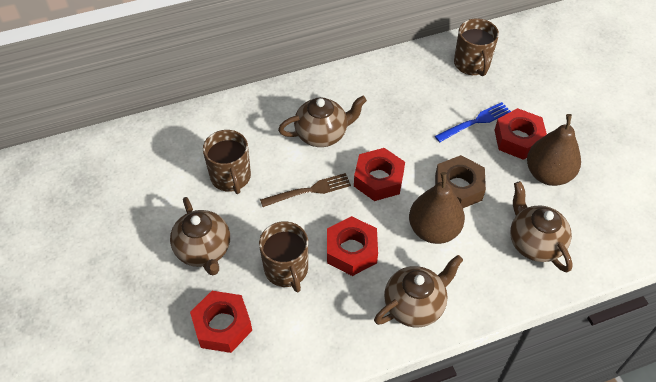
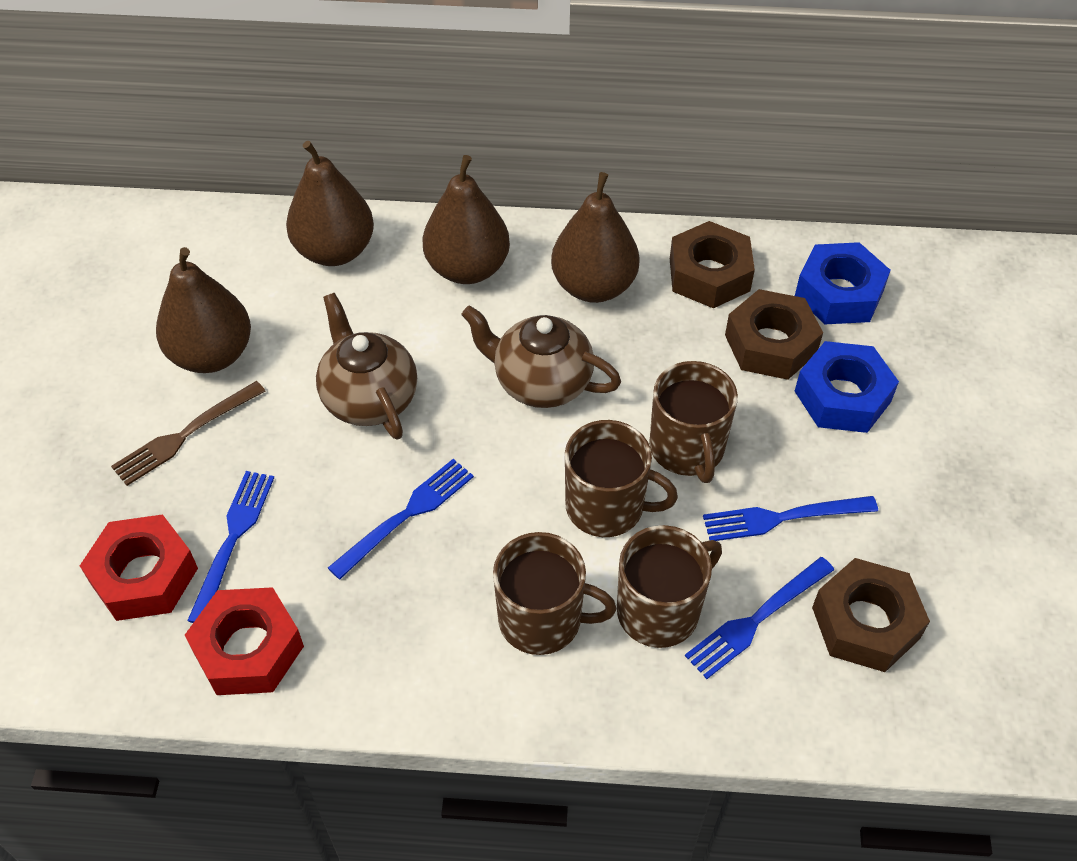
blue fork: 1 -> 4
blue nut: 0 -> 2
brown mug: 3 -> 4
brown nut: 1 -> 3
brown pear: 2 -> 4
brown teapot: 4 -> 2
red nut: 4 -> 2

